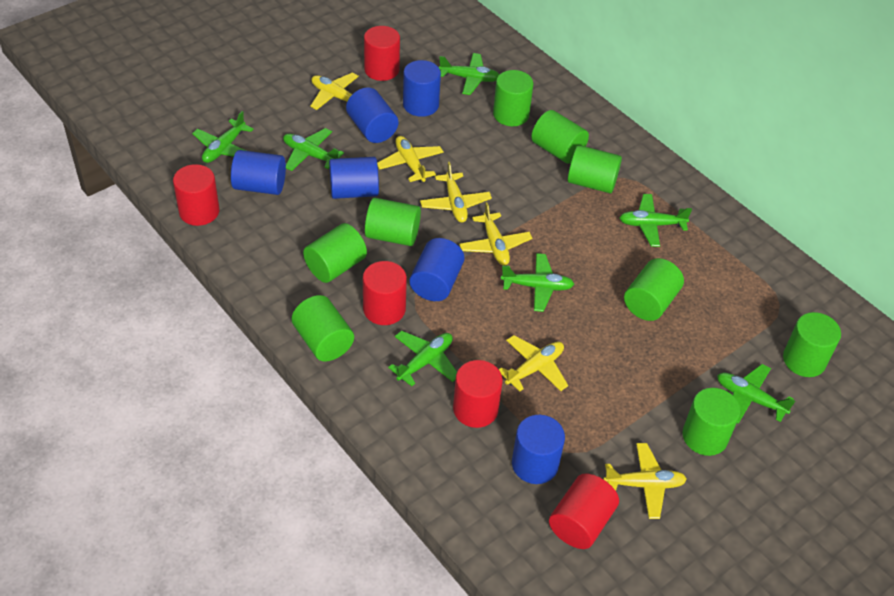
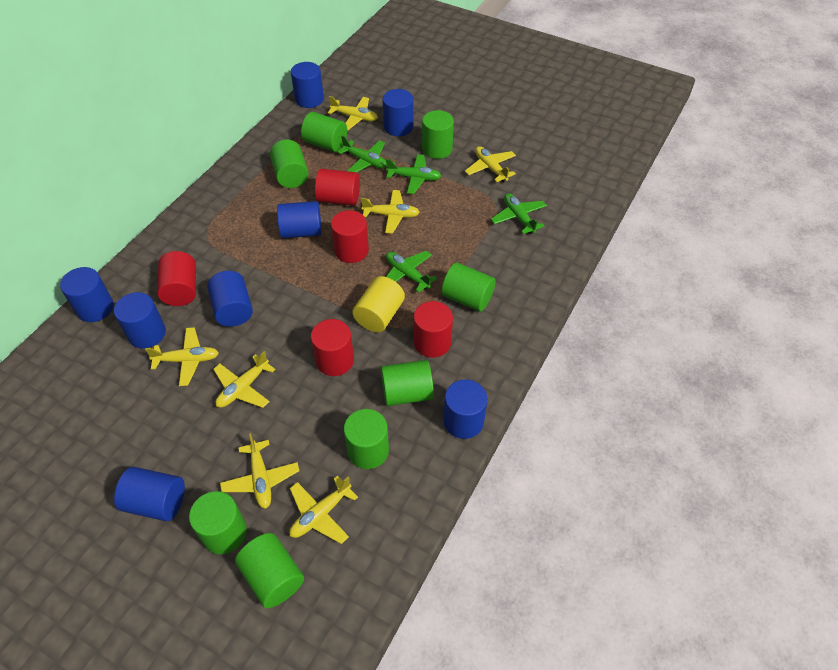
blue cylinder: 6 -> 8
green cylinder: 9 -> 8
green plane: 7 -> 4
yellow cylinder: 0 -> 1
yellow plane: 6 -> 7

